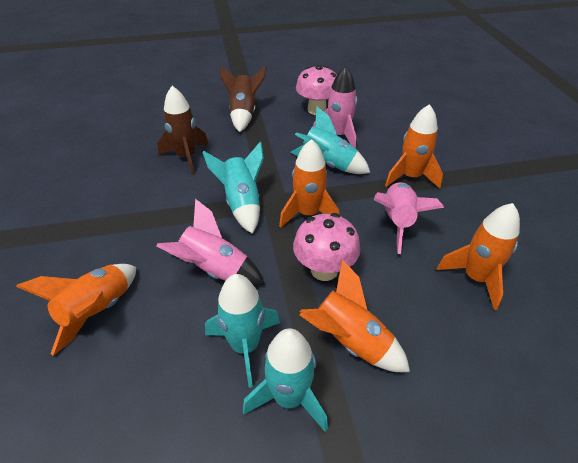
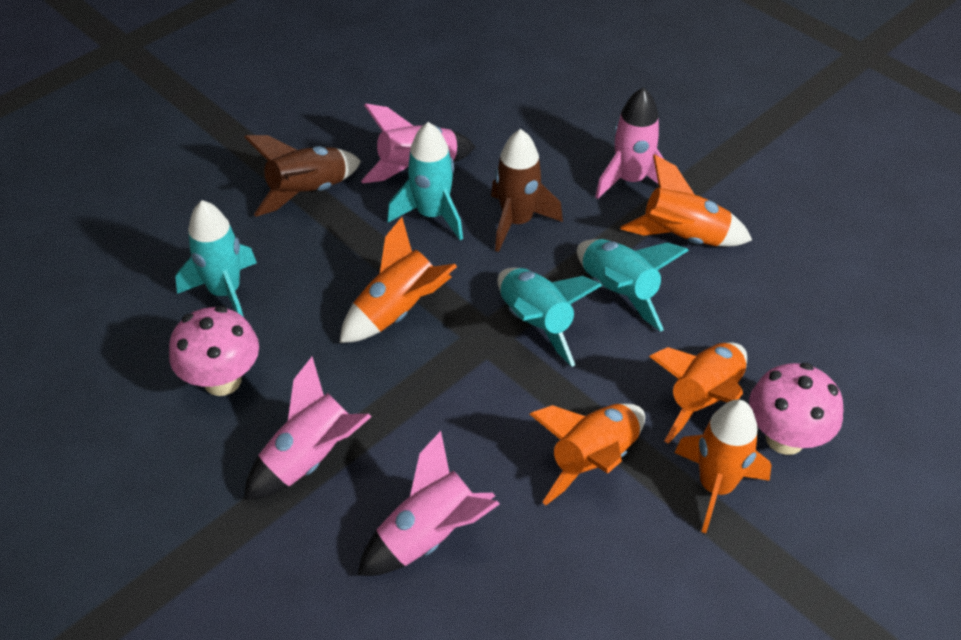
pink rocket: 3 -> 4

